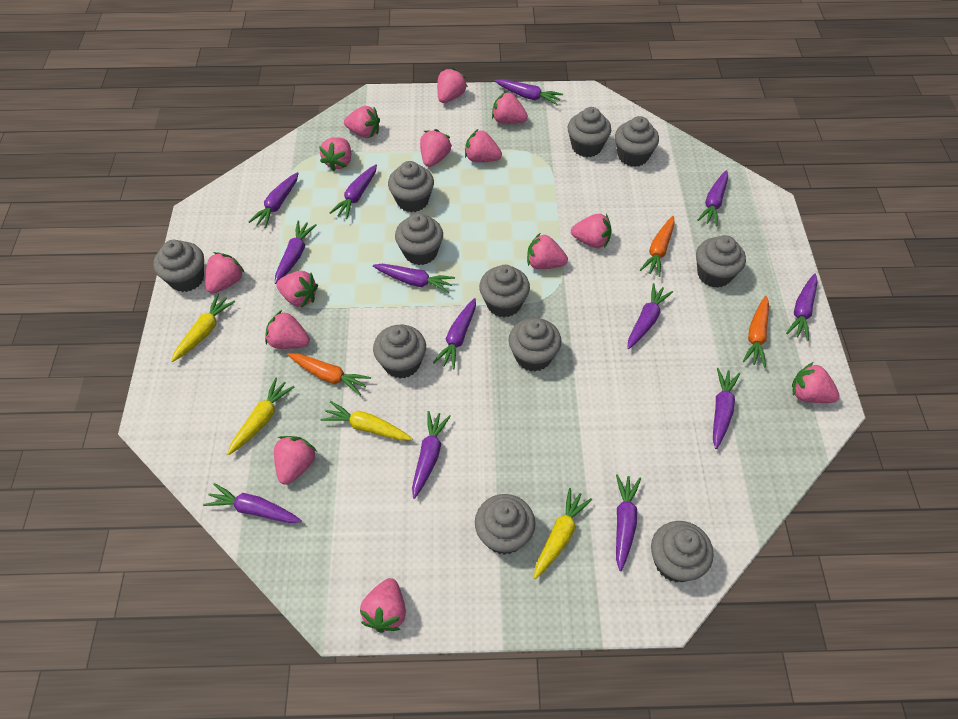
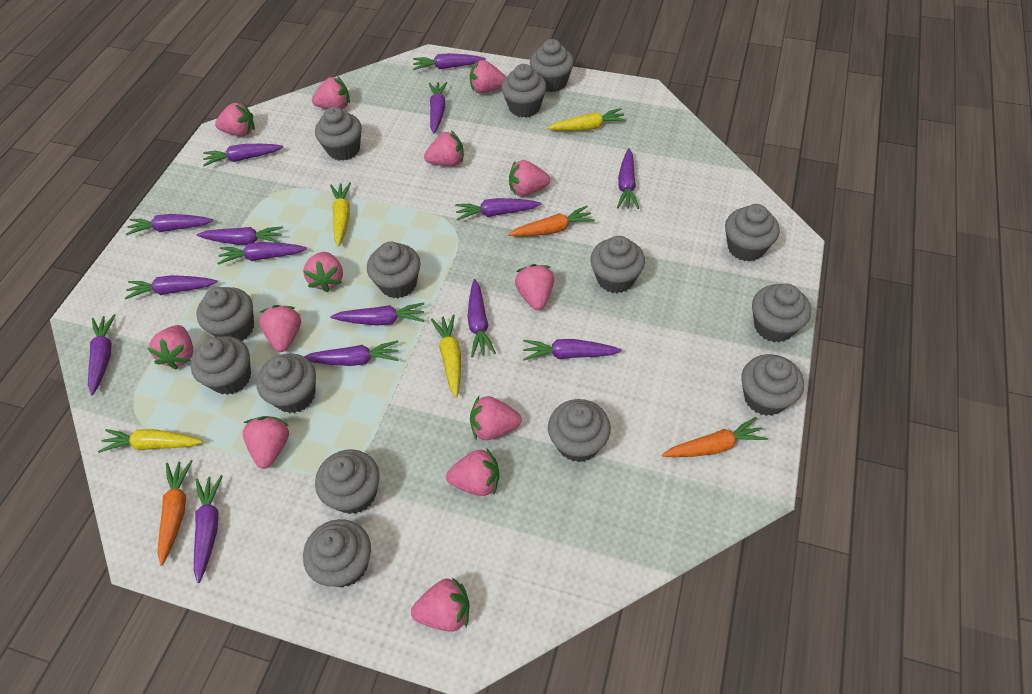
grey cupcake: 11 -> 14
pink strawberry: 14 -> 13
purple carrot: 13 -> 15

